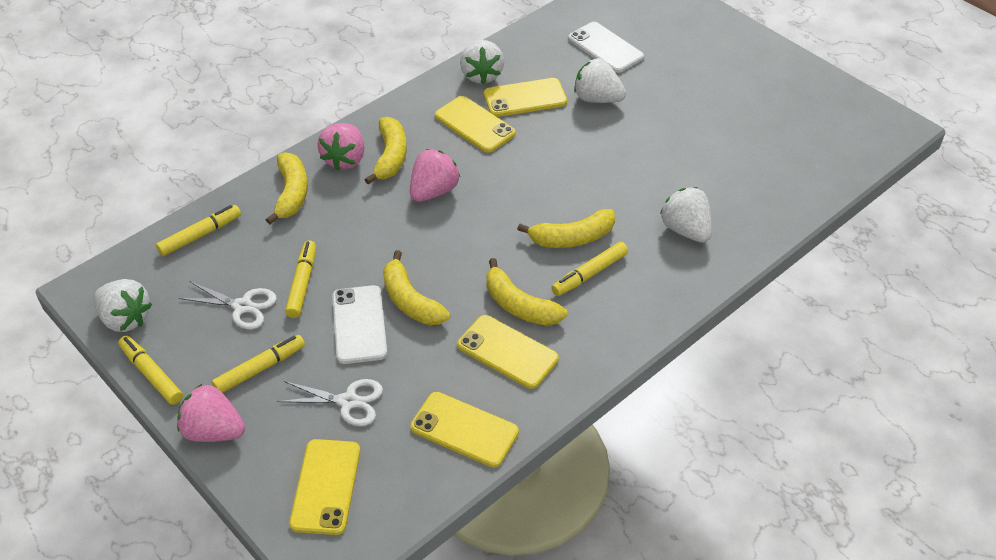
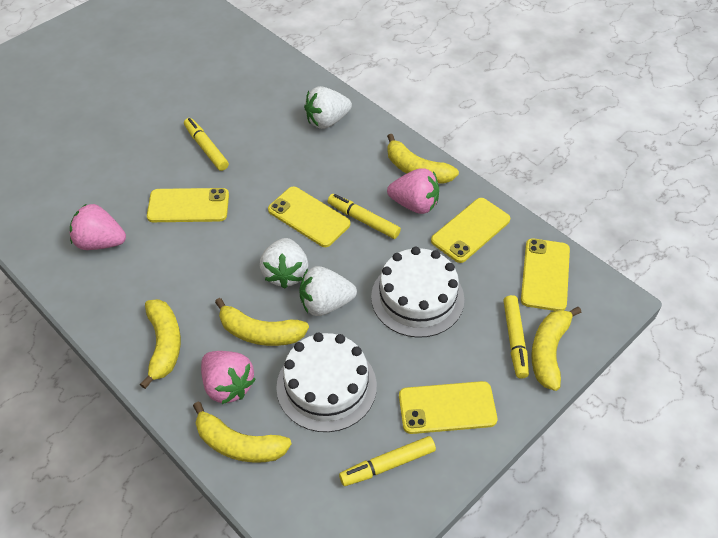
white cake: 0 -> 2
white phone: 2 -> 0
white scissors: 2 -> 0
white strawberry: 4 -> 3
yellow marker: 5 -> 4

